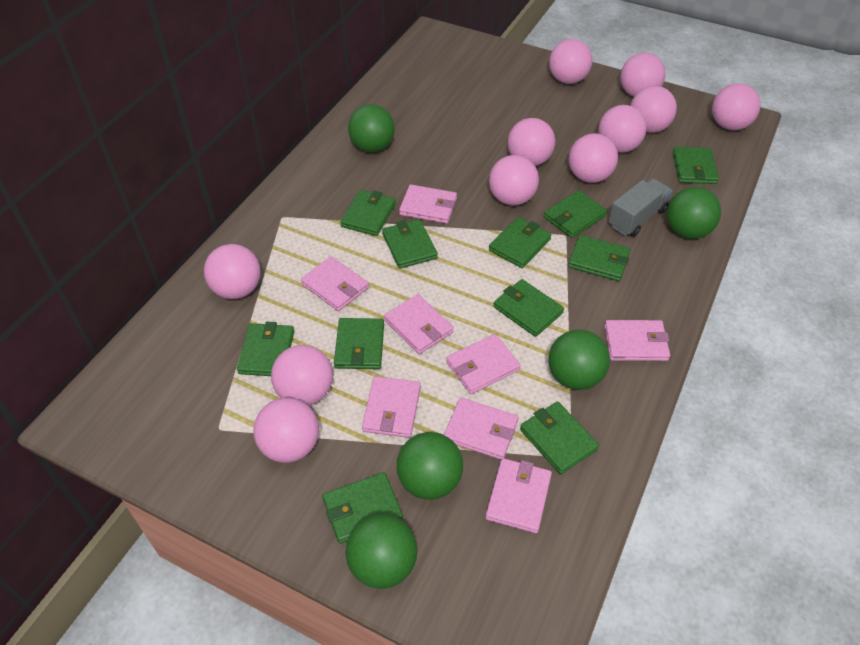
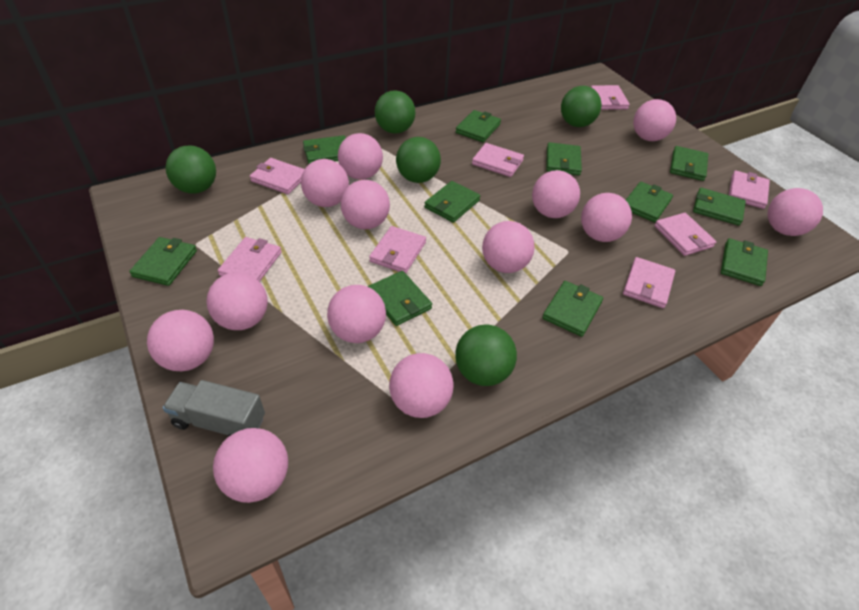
pink ball: 11 -> 13

